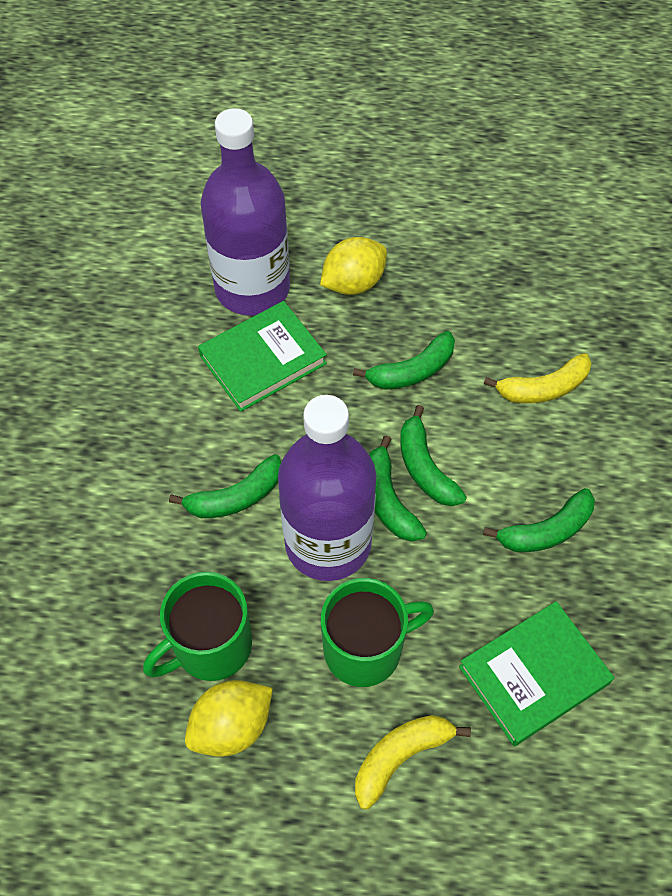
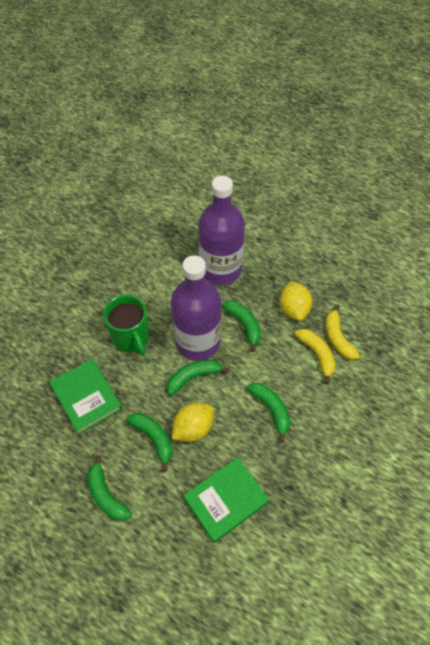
green mug: 2 -> 1

